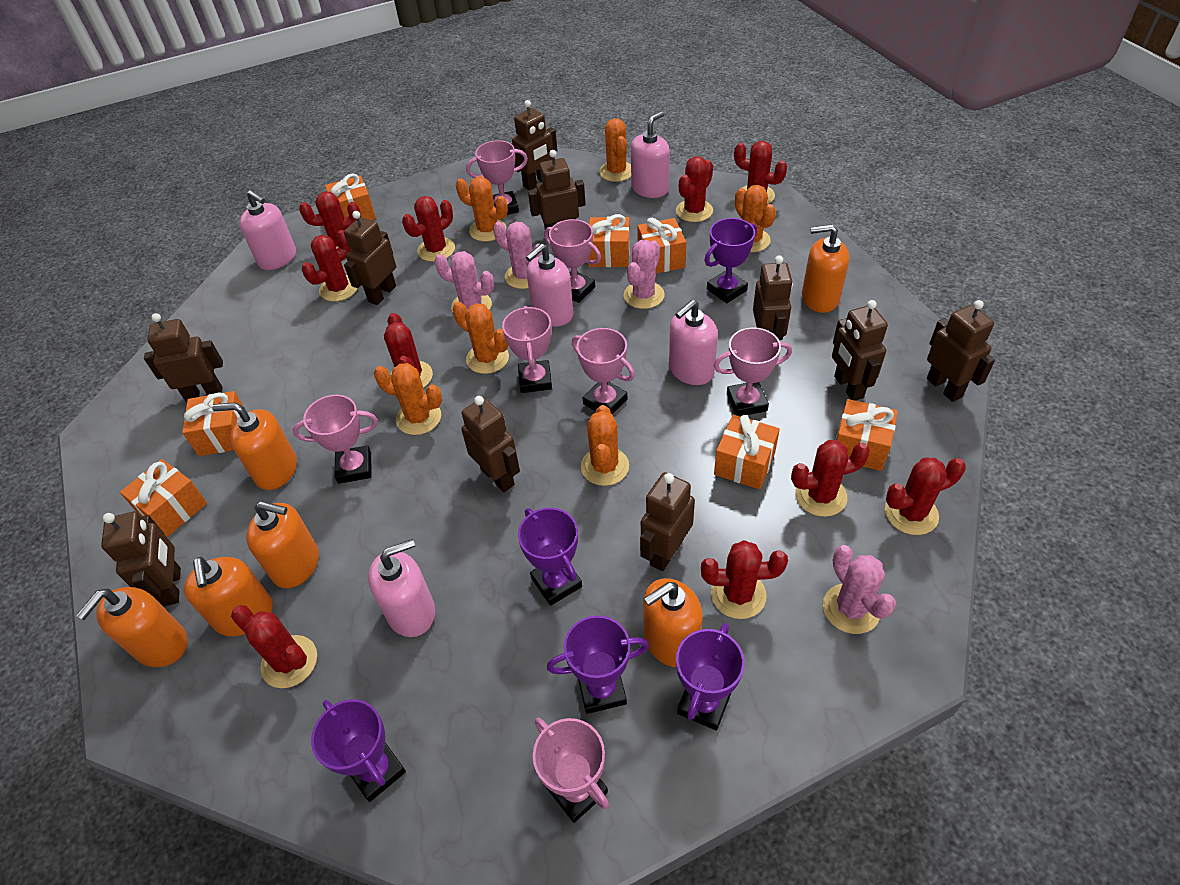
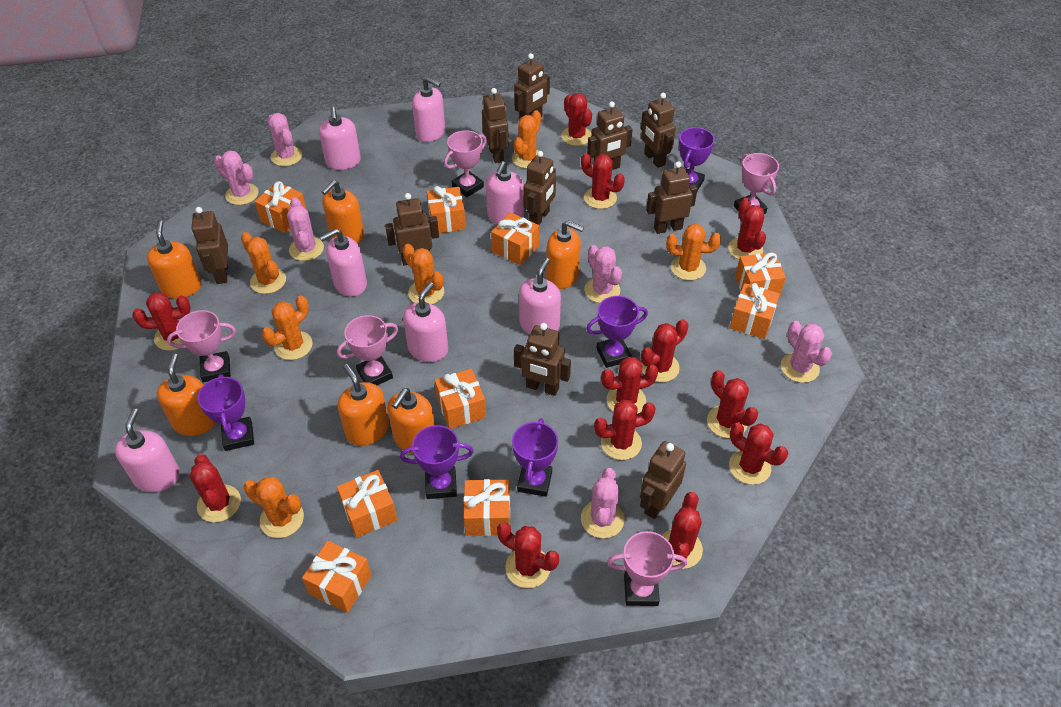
orange gift: 7 -> 9
pink cactus: 4 -> 6
pink soap dispenser: 5 -> 7
pink trophy: 7 -> 5
red cactus: 10 -> 12

